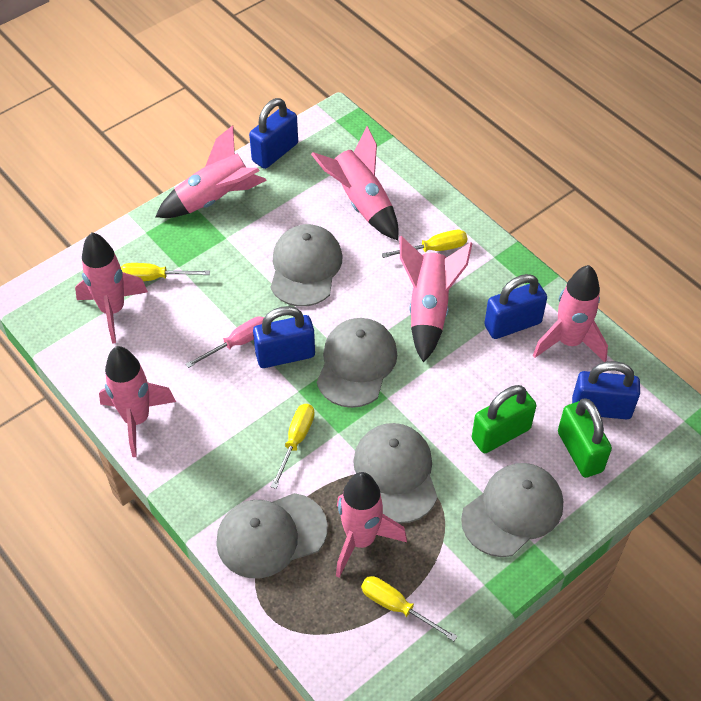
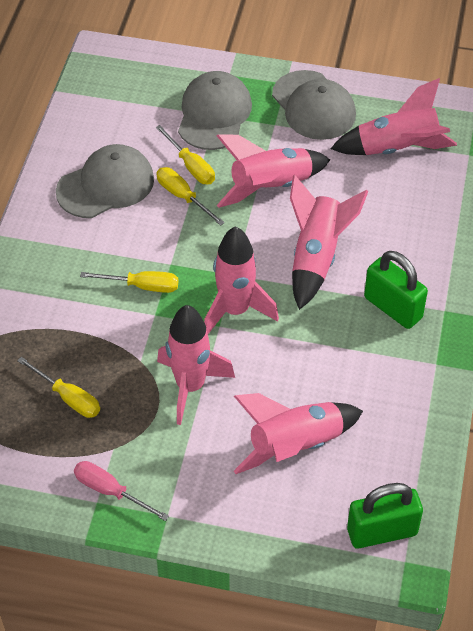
blue padlock: 4 -> 0
grey cap: 5 -> 3
pink rocket: 7 -> 6

